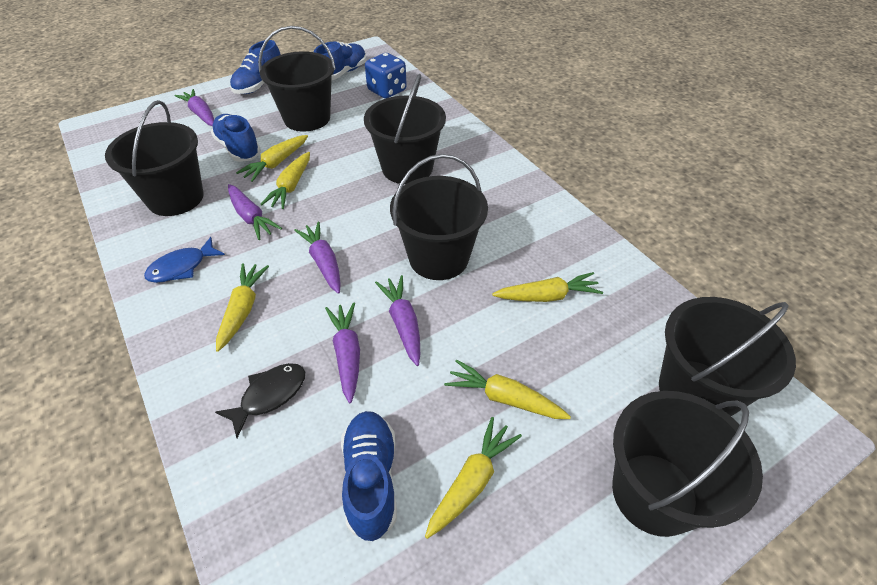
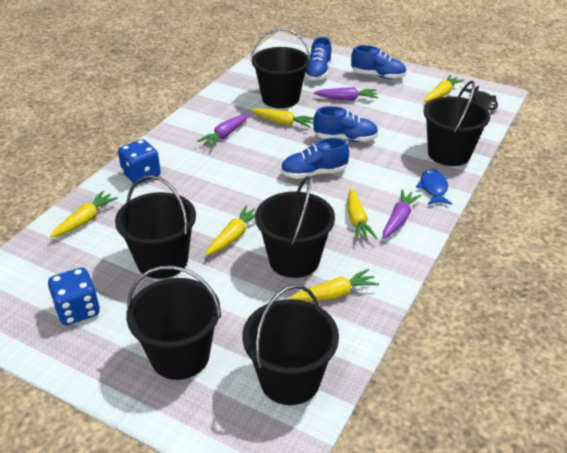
blue dice: 1 -> 2
purple carrot: 5 -> 3

